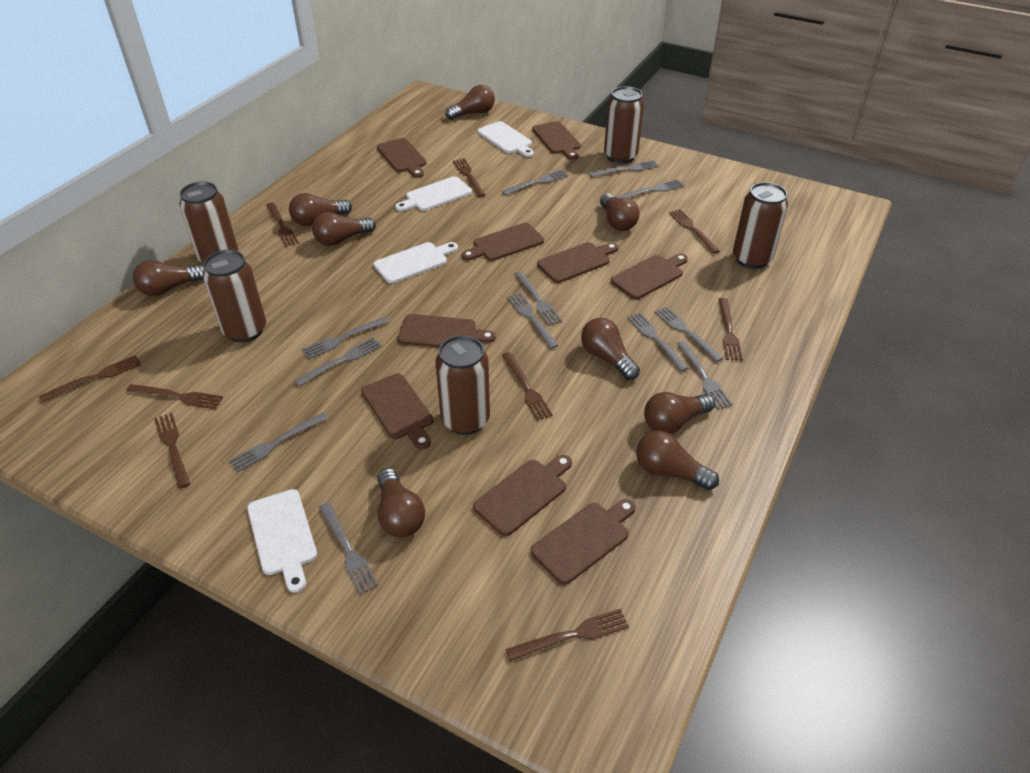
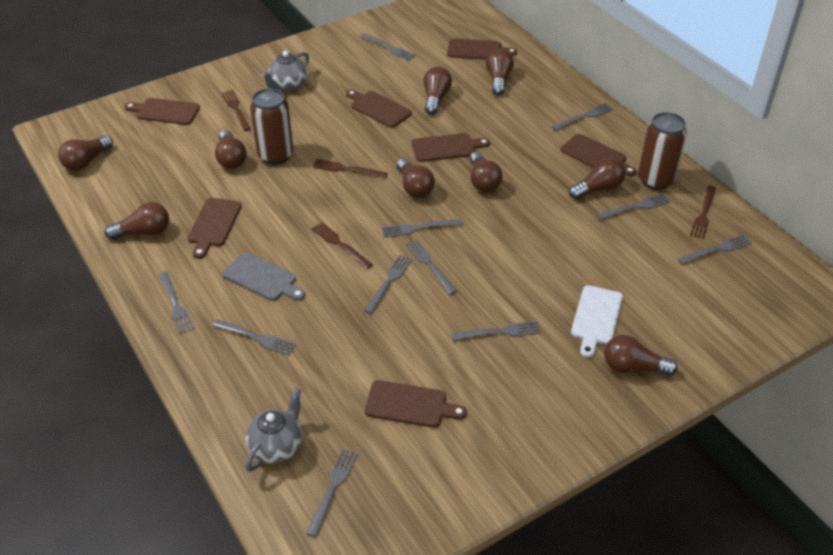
brown can: 5 -> 2
brown cutting board: 9 -> 7
brown fork: 9 -> 4
grey cutting board: 0 -> 1
grey fork: 12 -> 11
grey teapot: 0 -> 2
white cutting board: 4 -> 1

